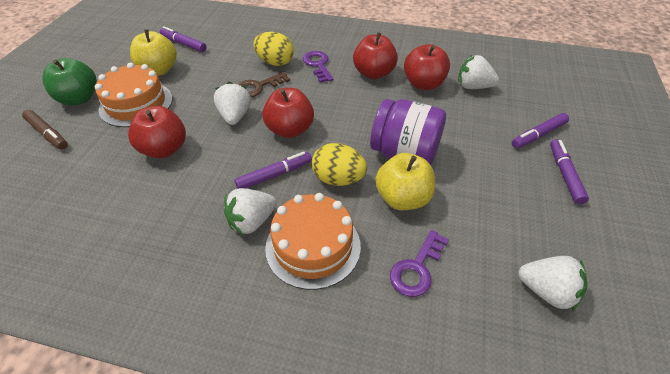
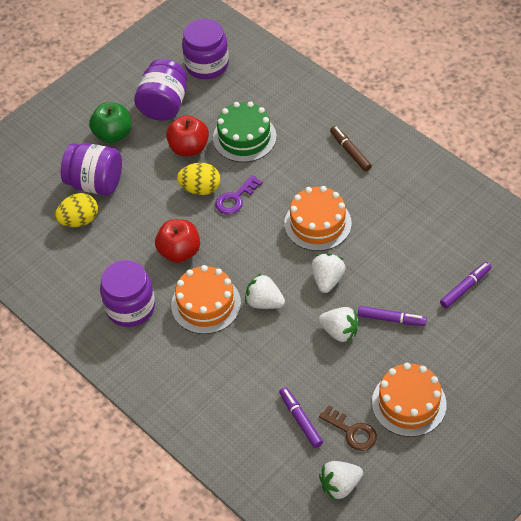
green cake: 0 -> 1
orange cake: 2 -> 3
purple jar: 1 -> 4
purple key: 2 -> 1
purple marker: 4 -> 3
red apple: 4 -> 2
yellow apple: 2 -> 0

